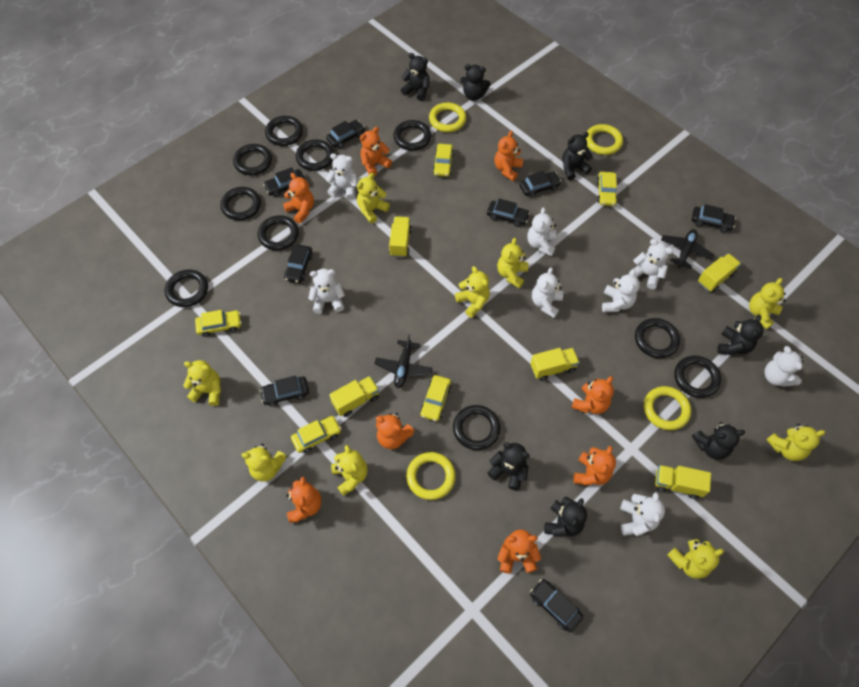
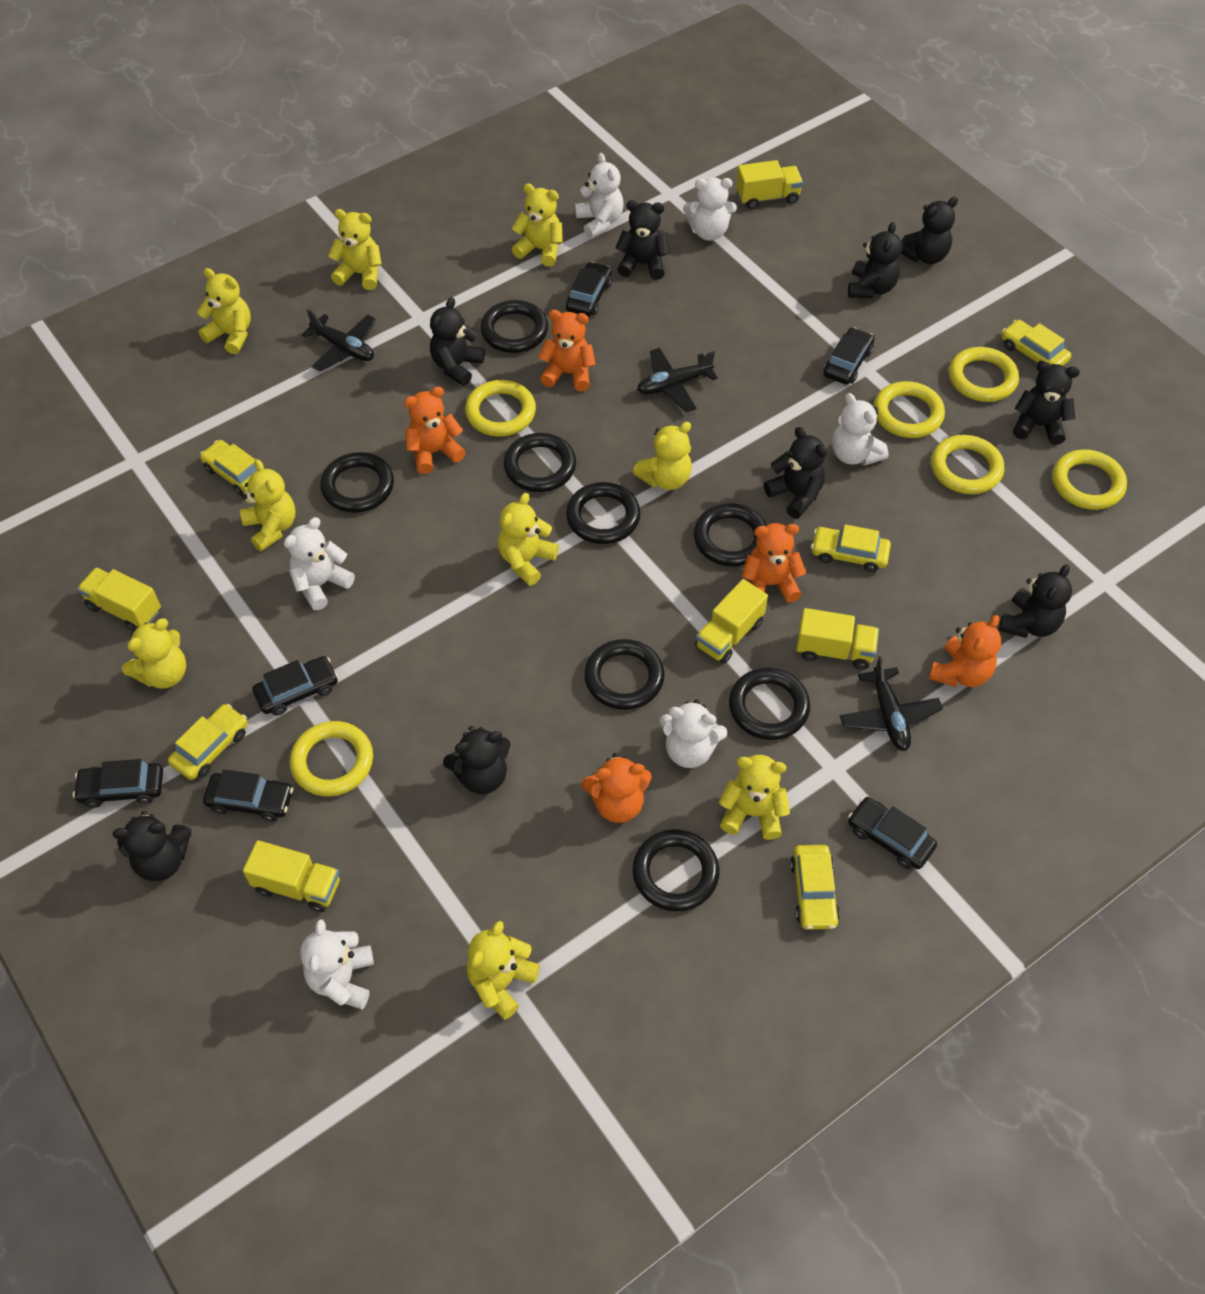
black car: 8 -> 6
black plane: 2 -> 3
black ring: 10 -> 8
black teddy bear: 7 -> 9
orange teddy bear: 8 -> 5
white teddy bear: 8 -> 6
yellow ring: 4 -> 6

